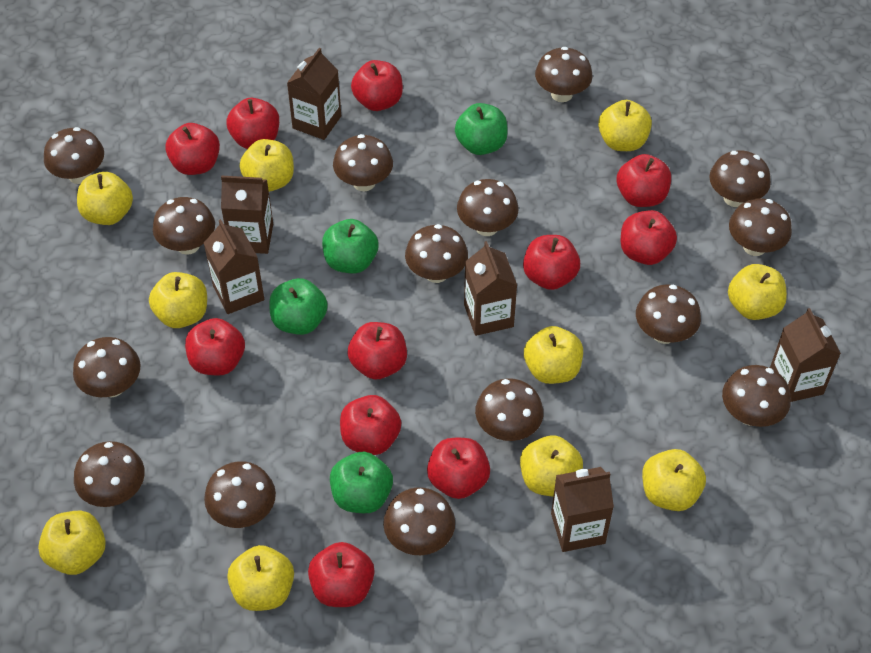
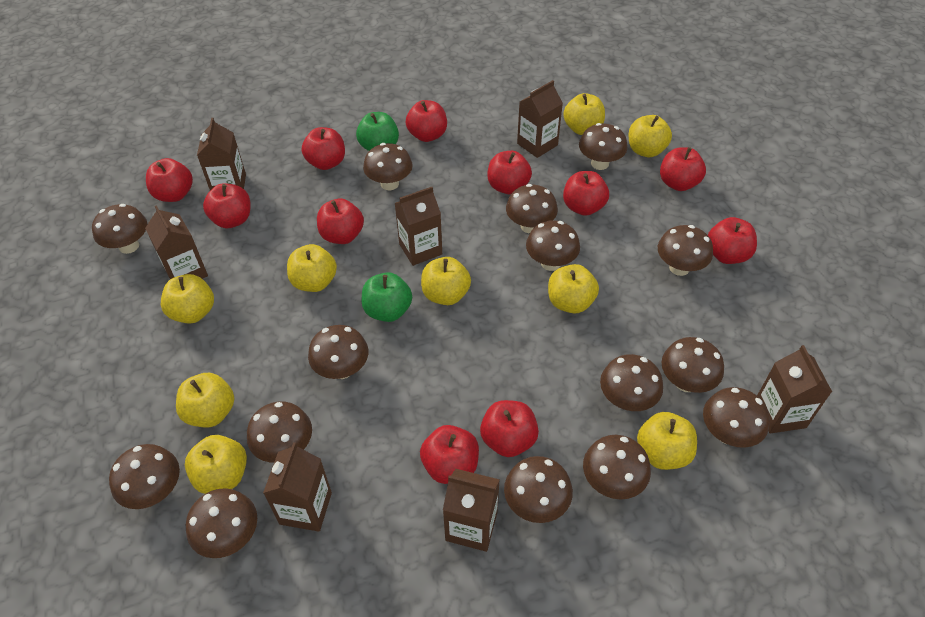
brown carton: 6 -> 7
green apple: 4 -> 2
yellow apple: 10 -> 9

